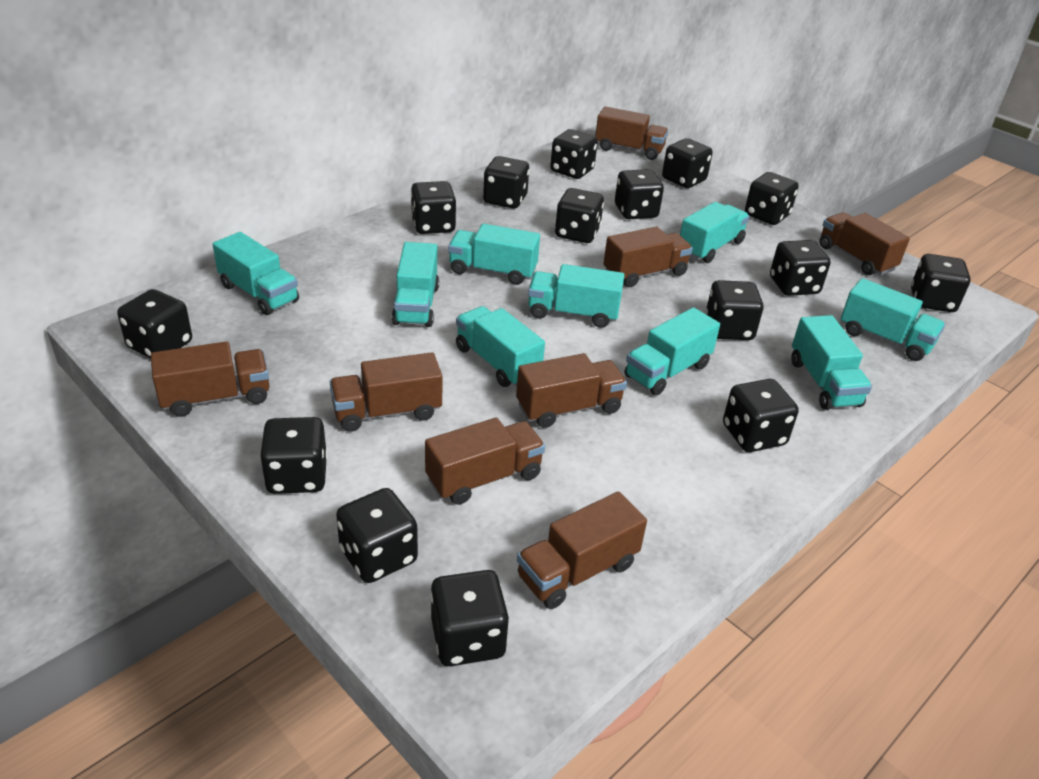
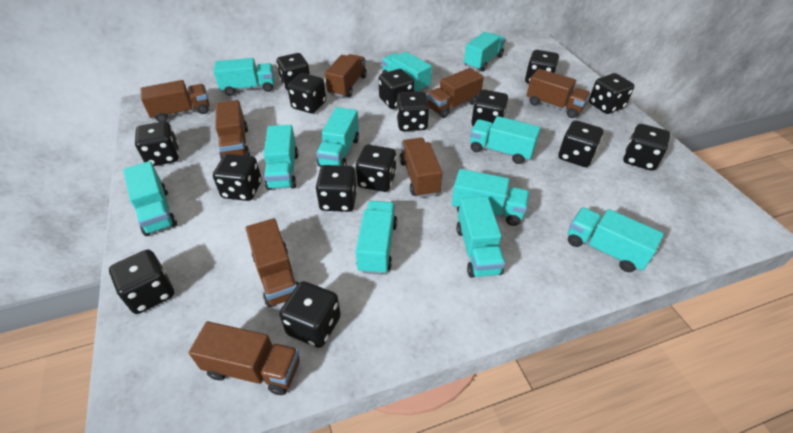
turquoise truck: 9 -> 11

